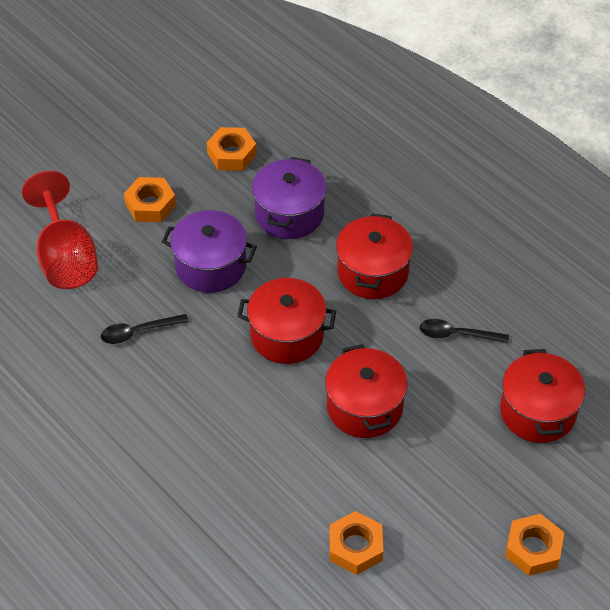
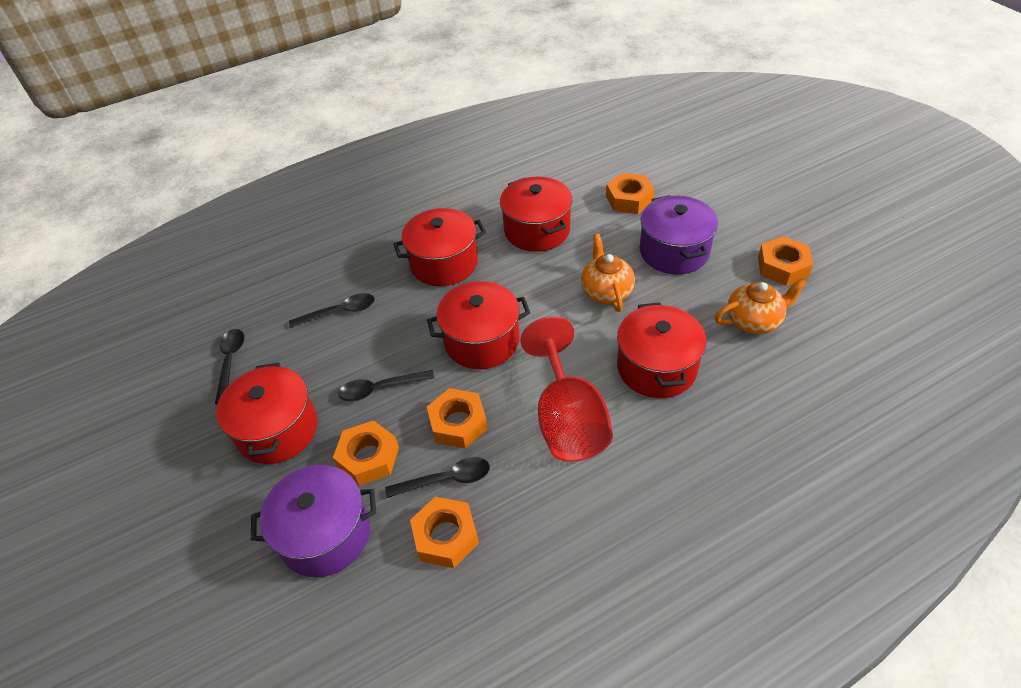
black spoon: 2 -> 4
orange nut: 4 -> 5
orange teapot: 0 -> 2
red pot: 4 -> 5

